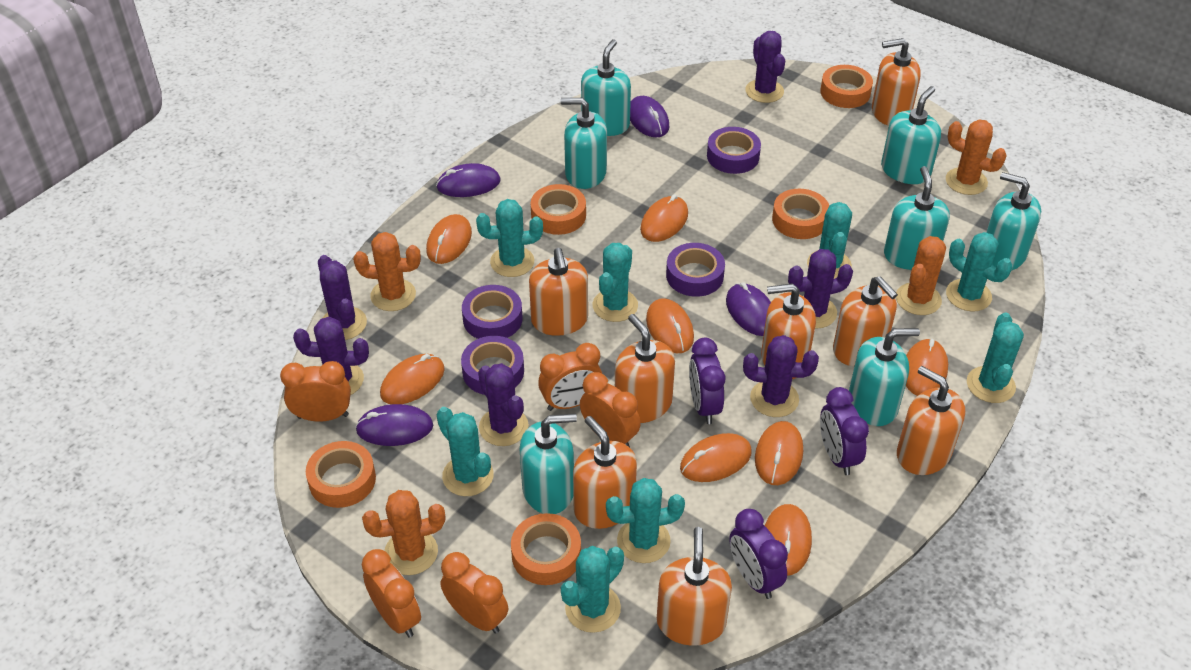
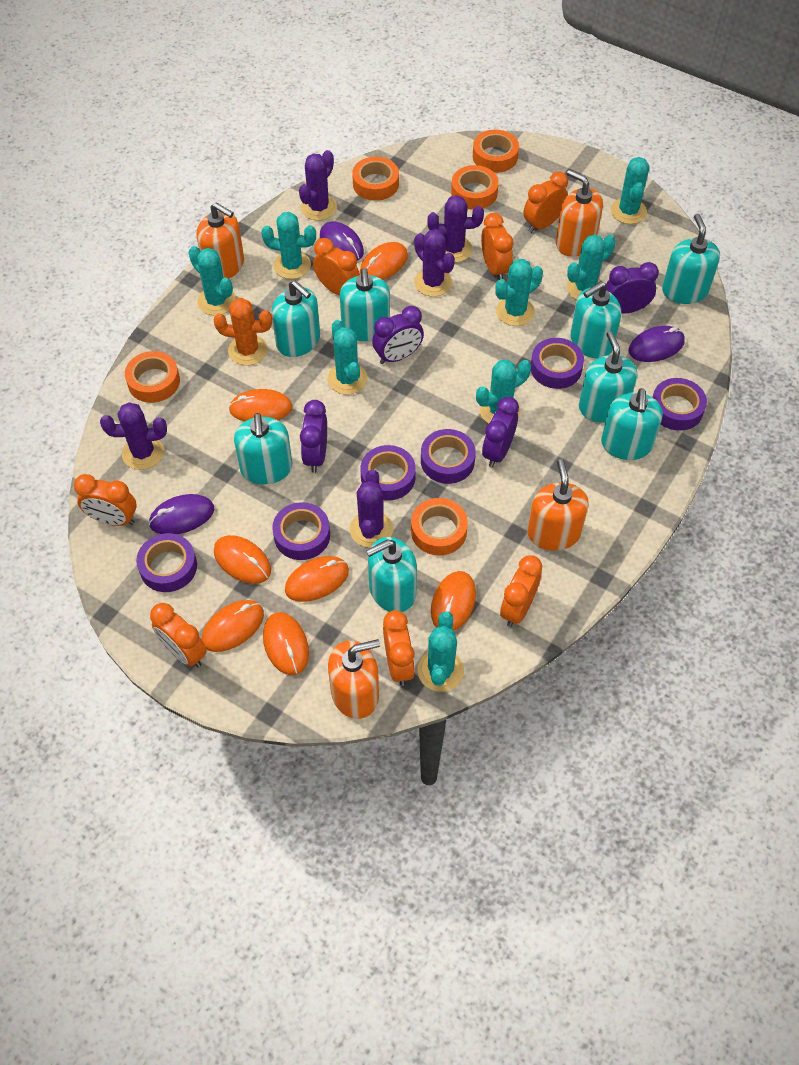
orange cactus: 4 -> 1
orange clock: 5 -> 7
orange mouse: 8 -> 7
orange soap dispenser: 8 -> 4
purple cactus: 6 -> 5
purple clock: 3 -> 4
purple mouse: 4 -> 3
purple tape: 4 -> 6
turquoise soap dispenser: 7 -> 8

